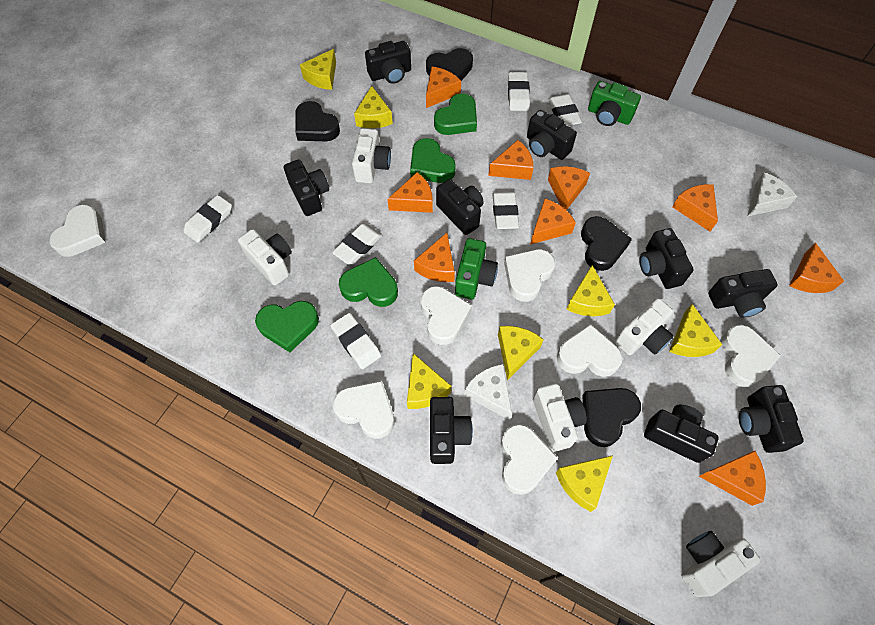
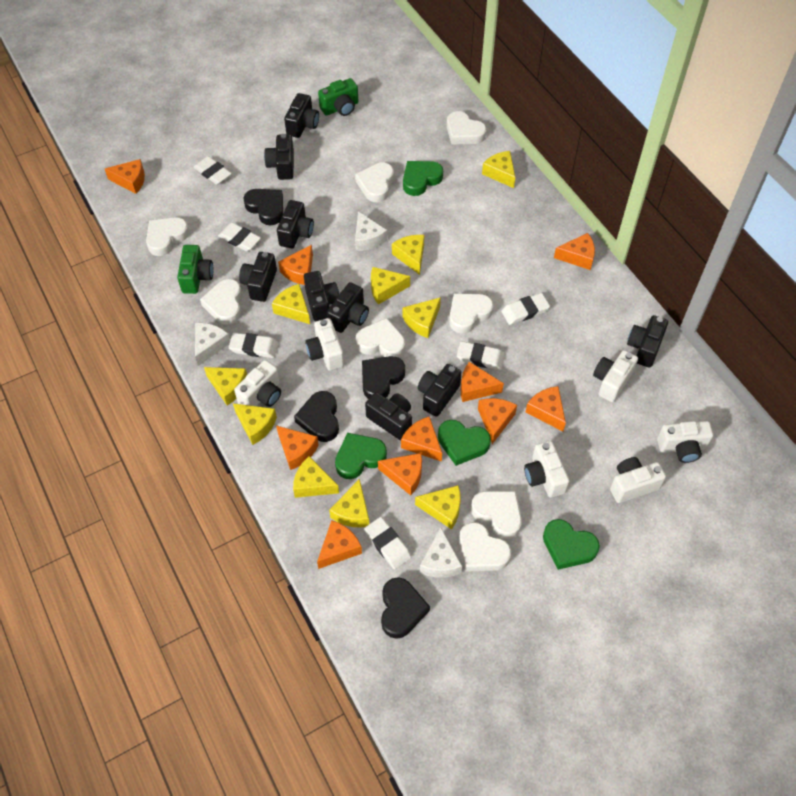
orange cheese: 9 -> 10
white camera: 5 -> 6
white cheese: 2 -> 3
white heart: 7 -> 8
yellow cheese: 7 -> 10

